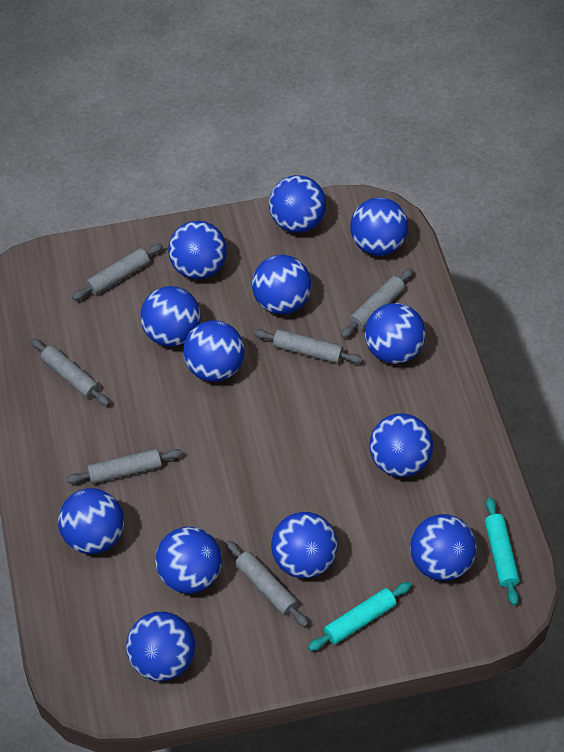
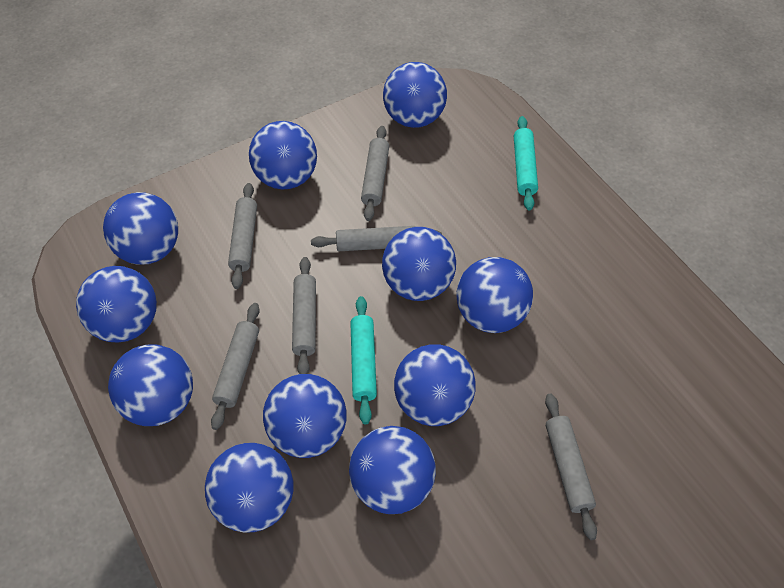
blue ball: 13 -> 11

